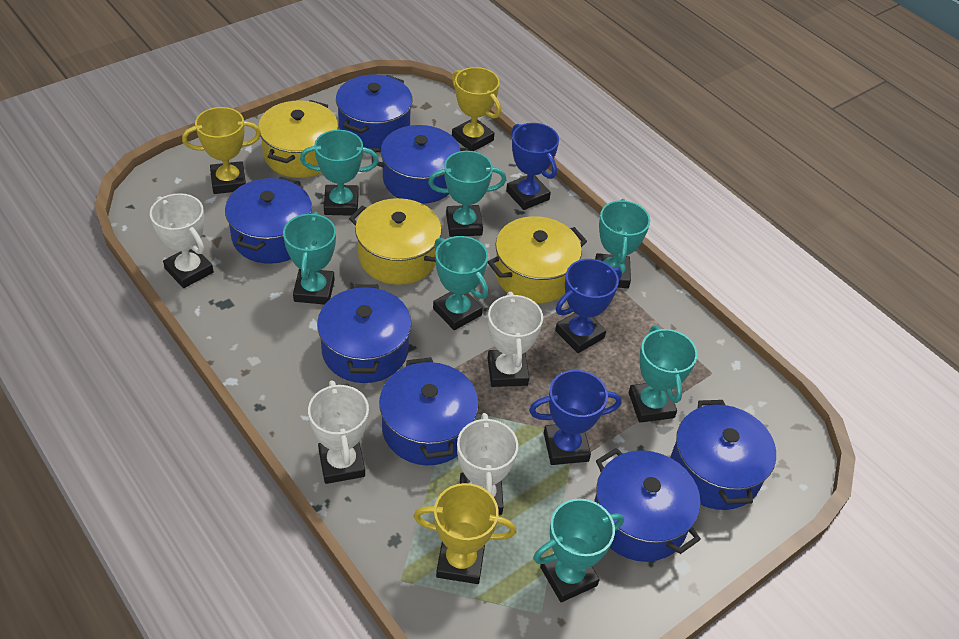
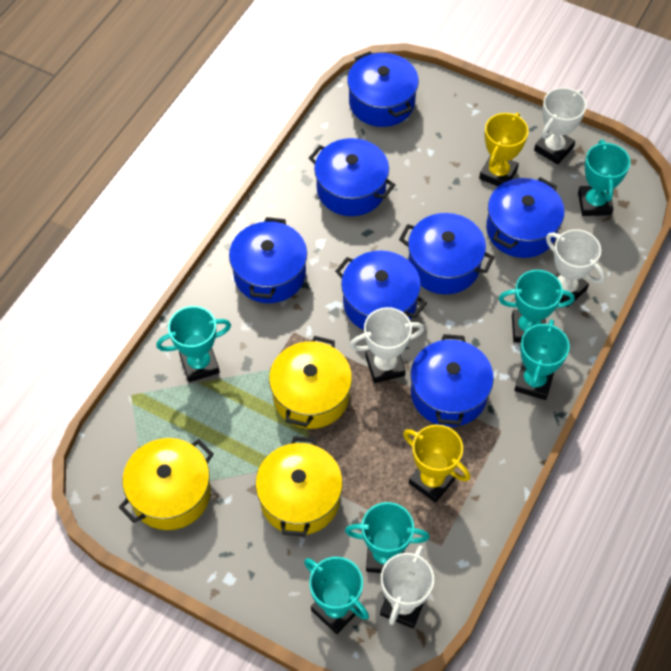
blue trophy: 3 -> 0
turquoise trophy: 7 -> 6
yellow trophy: 3 -> 2

